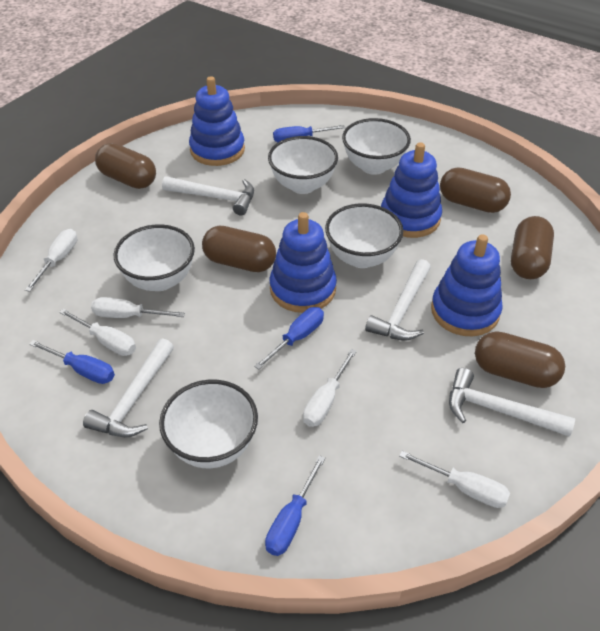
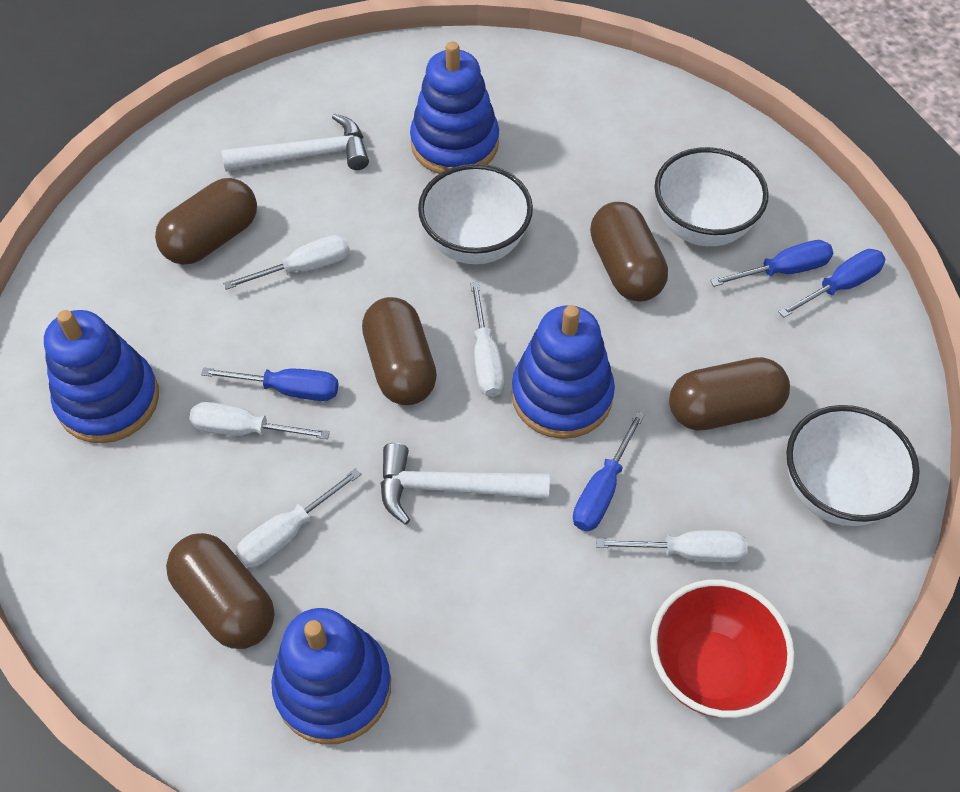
red bowl: 0 -> 1
white bowl: 5 -> 3
white hammer: 4 -> 2

